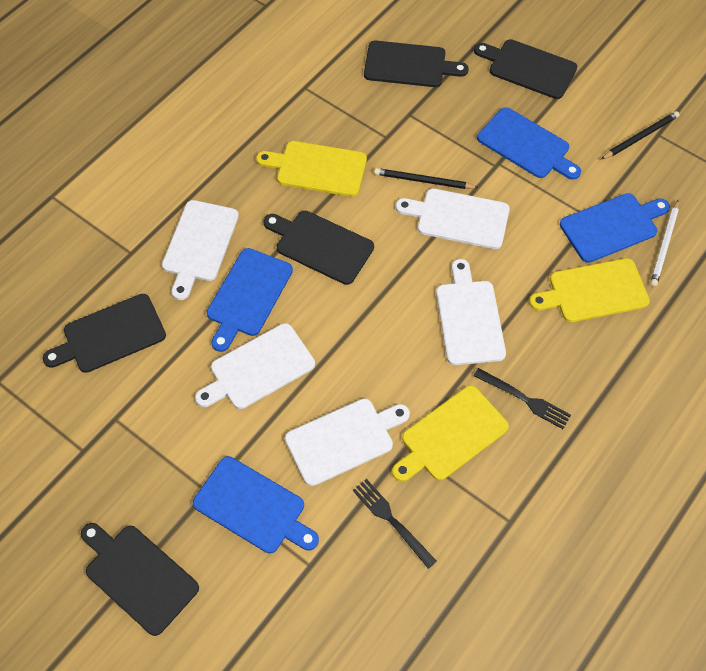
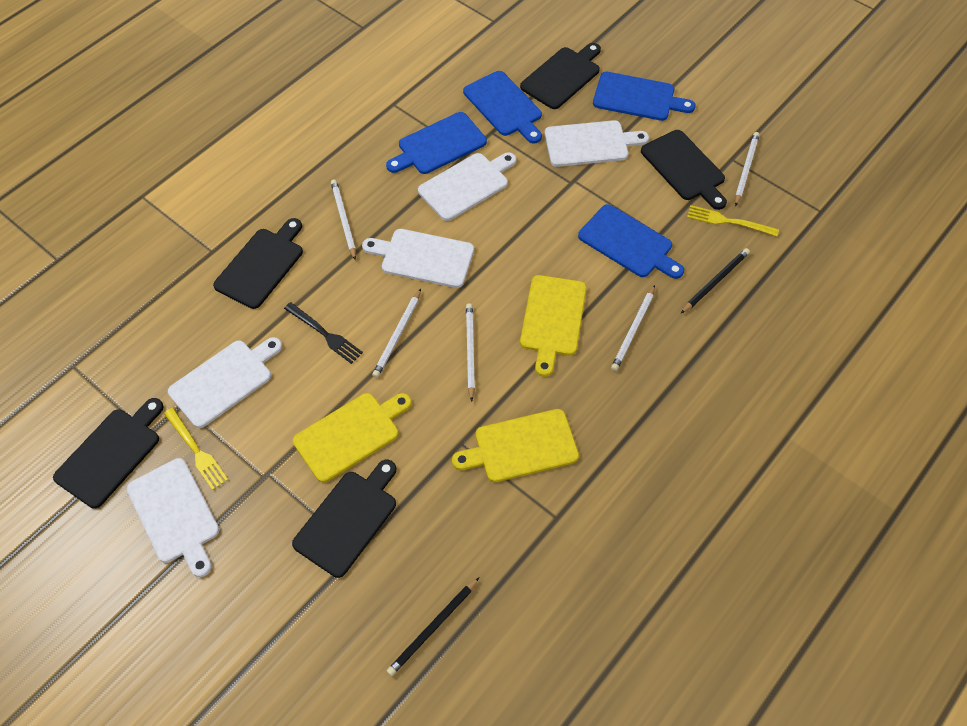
black fork: 2 -> 1
white pencil: 1 -> 5
yellow fork: 0 -> 2

